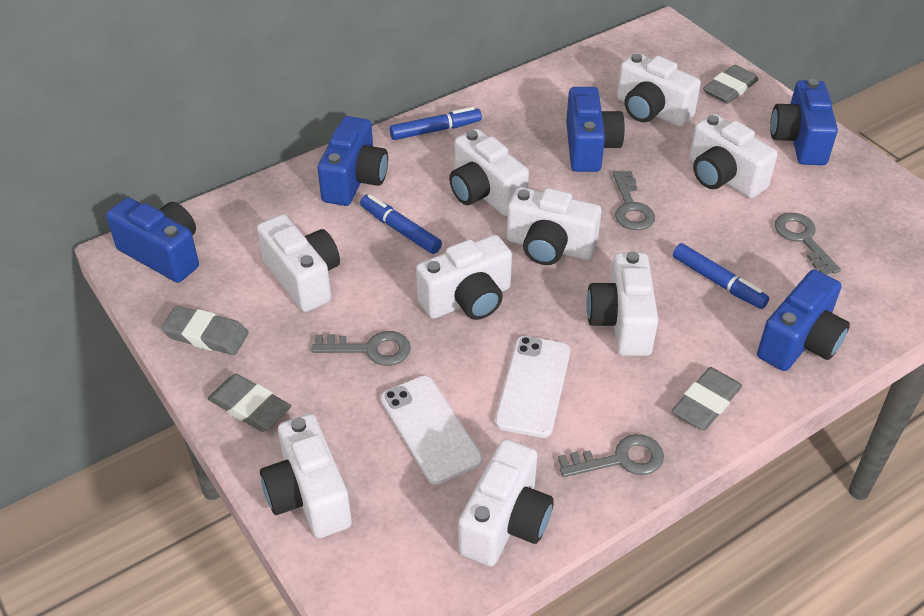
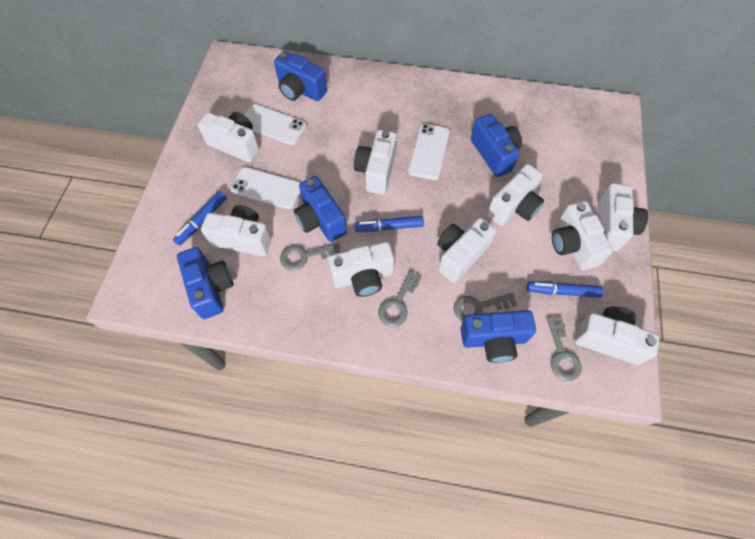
grey eraser: 4 -> 0
white phone: 2 -> 3

